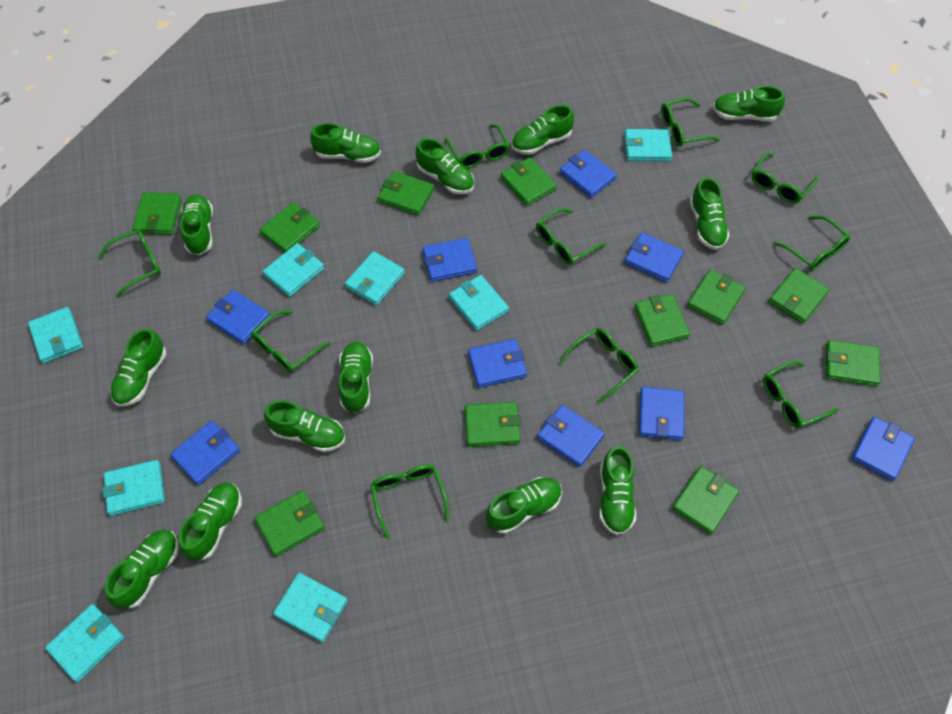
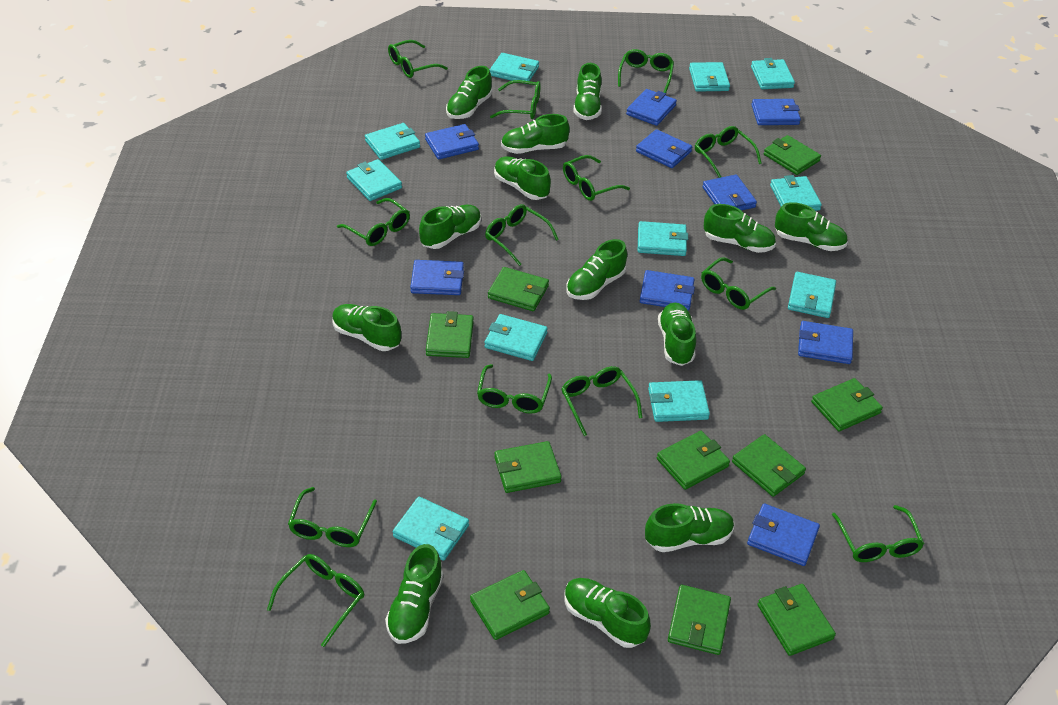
green glasses: 10 -> 13
green wallet: 11 -> 10
turquoise wallet: 8 -> 11

